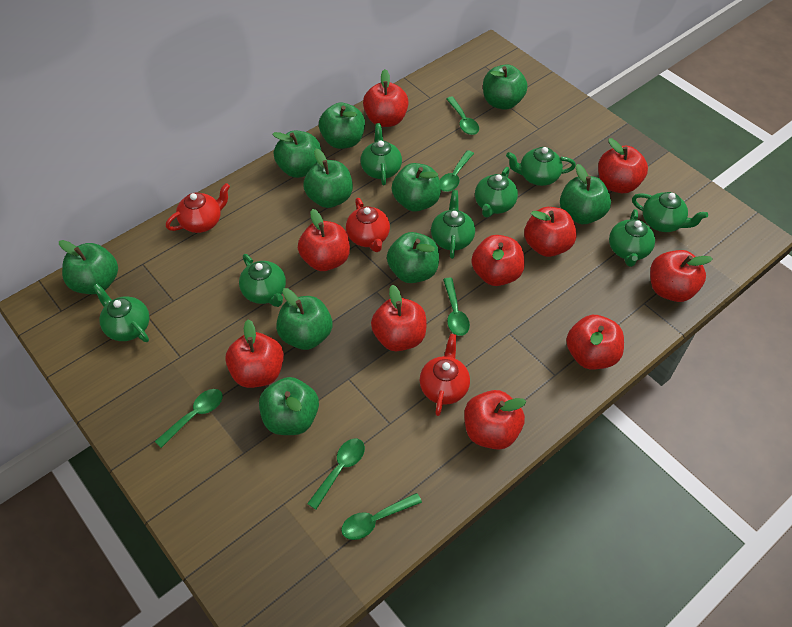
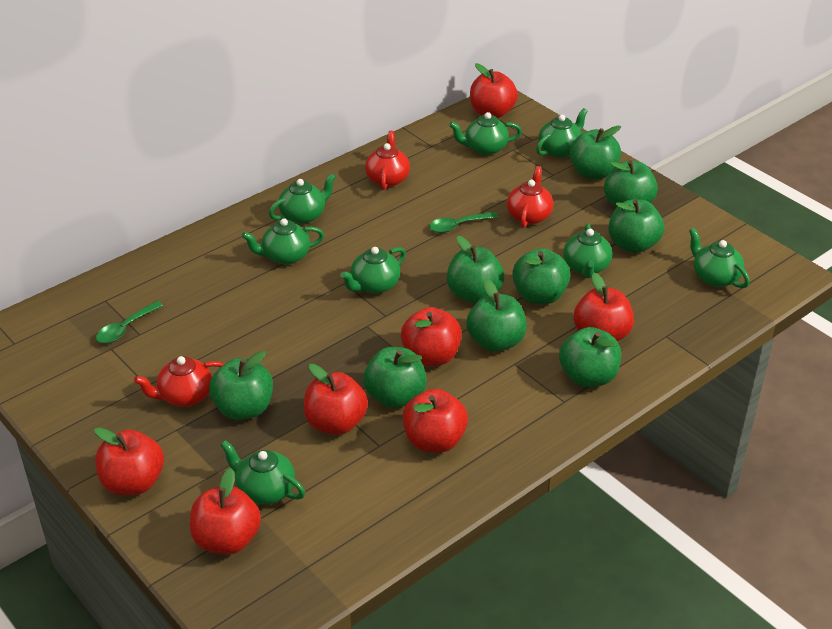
green apple: 10 -> 9
green spoon: 6 -> 2
red apple: 10 -> 7

